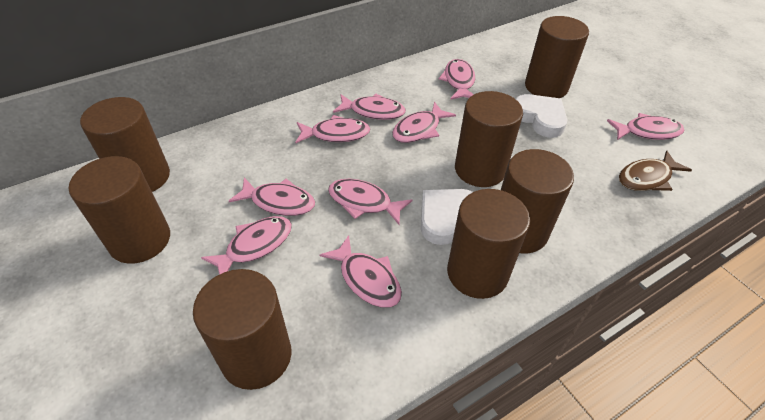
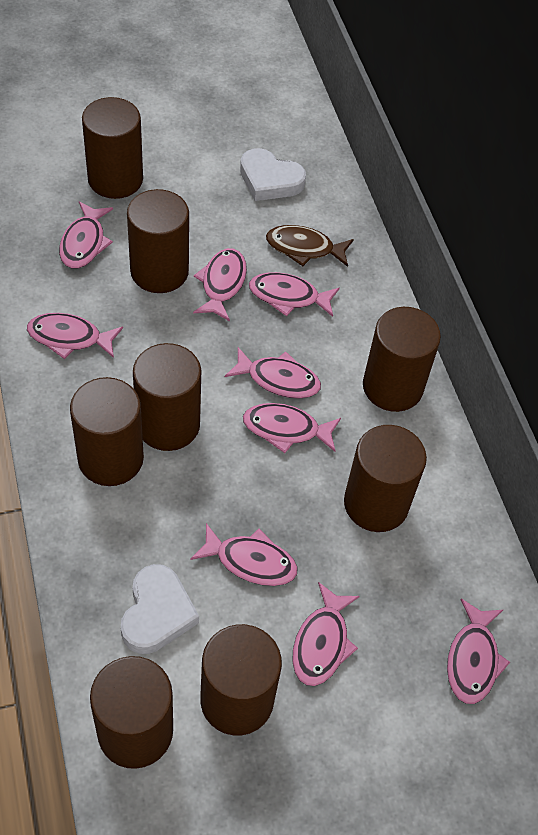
brown cylinder: 7 -> 8

